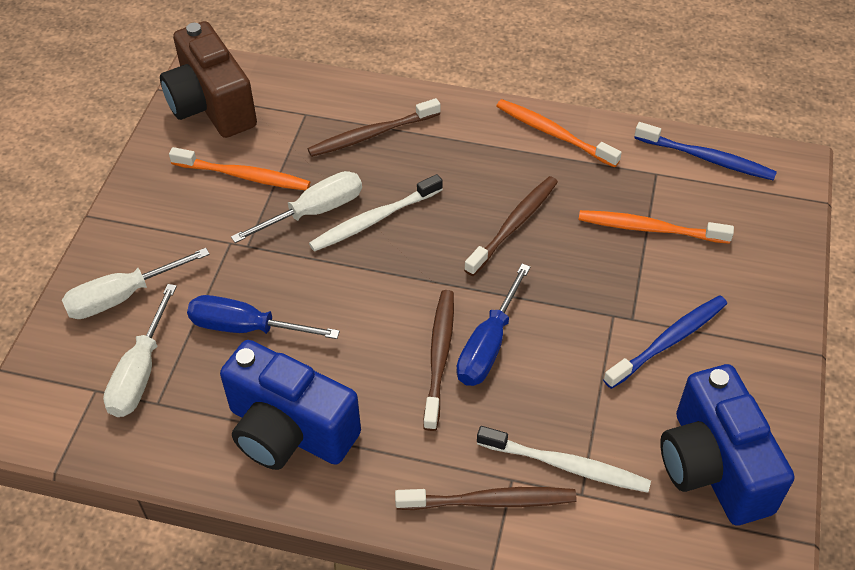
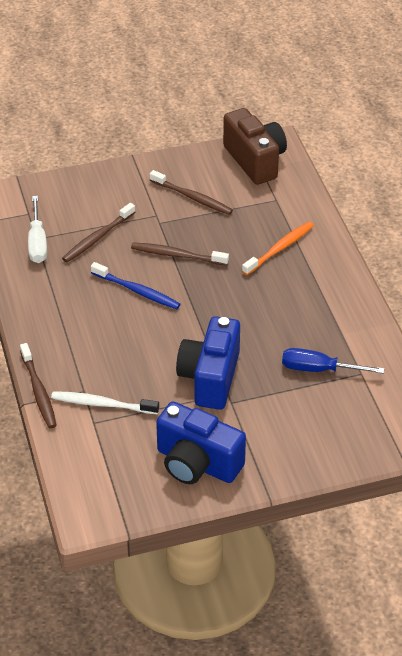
blue screwdriver: 2 -> 1
blue toothbrush: 2 -> 1
orange toothbrush: 3 -> 1
white screwdriver: 3 -> 1
white toothbrush: 2 -> 1

